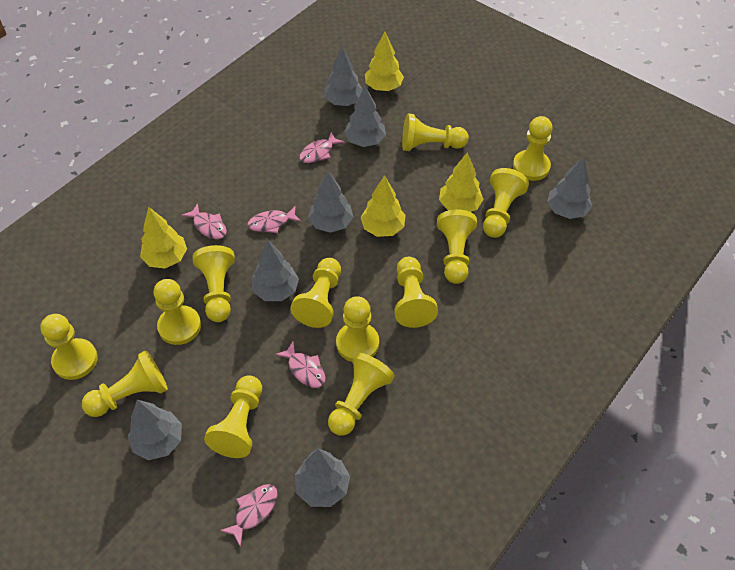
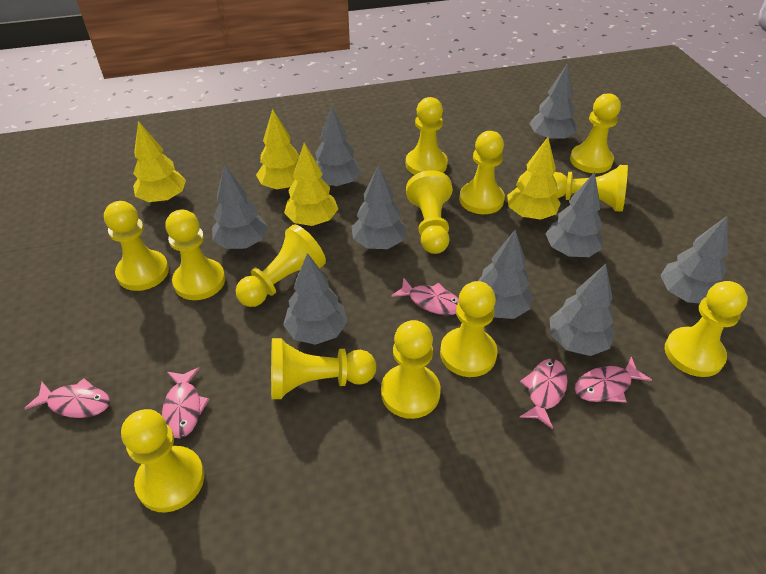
grey tree: 7 -> 9

